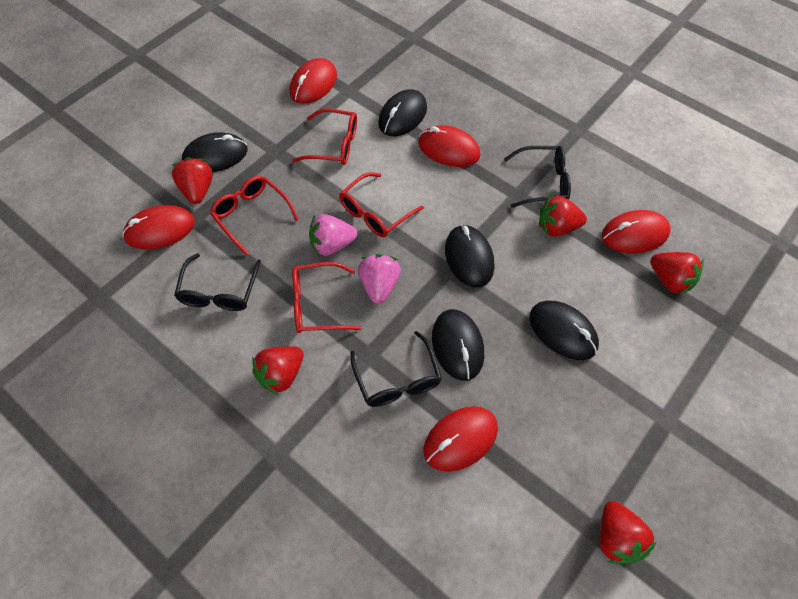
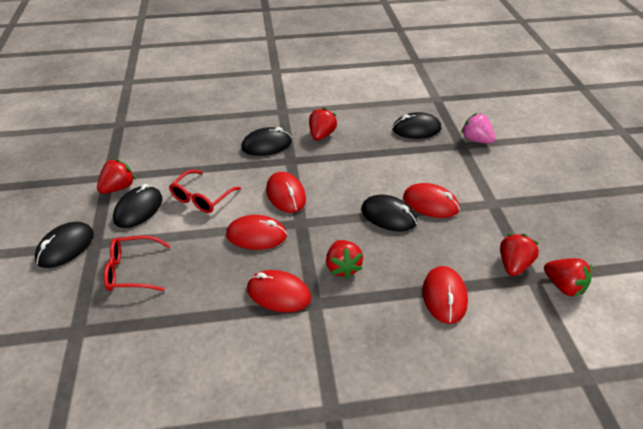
black glasses: 3 -> 0
pink strawberry: 2 -> 1
red glasses: 4 -> 2

